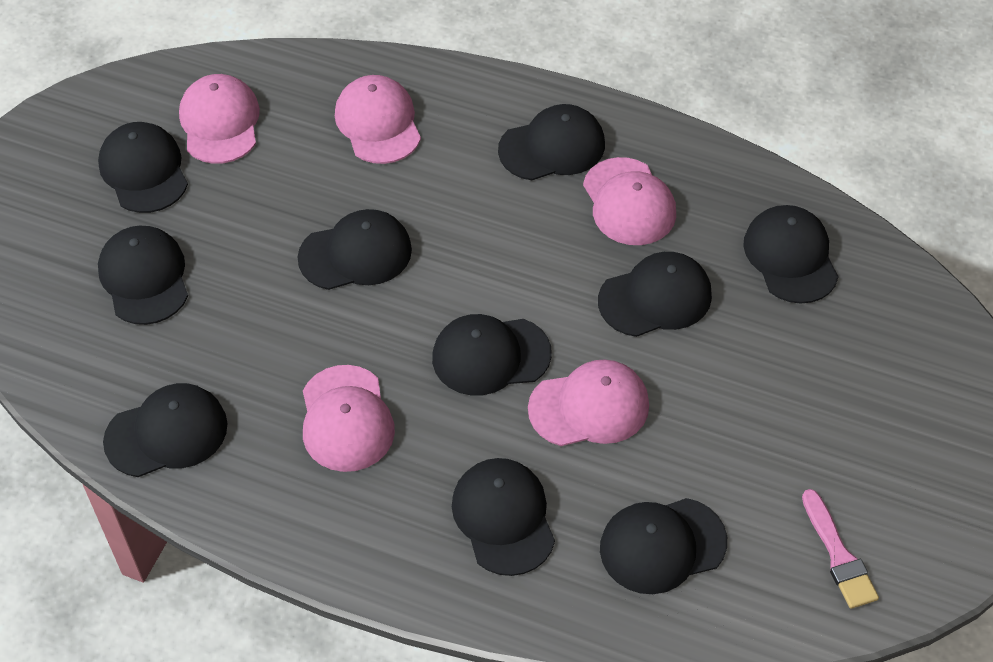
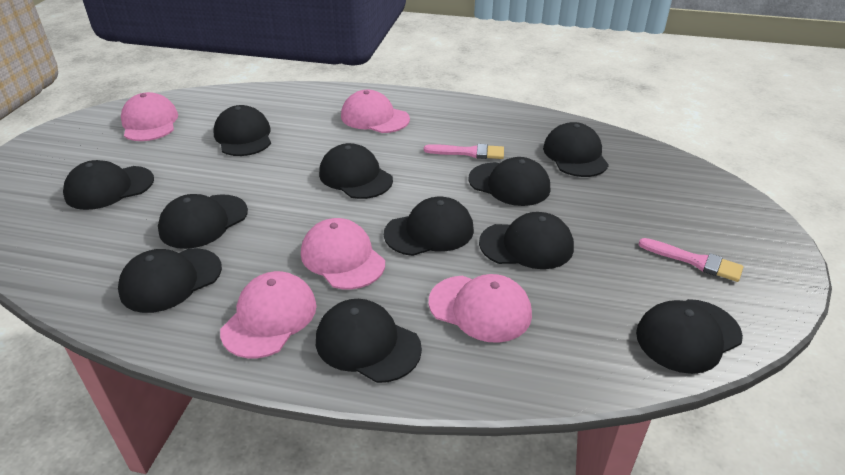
black cap: 10 -> 11
pink brush: 1 -> 2

